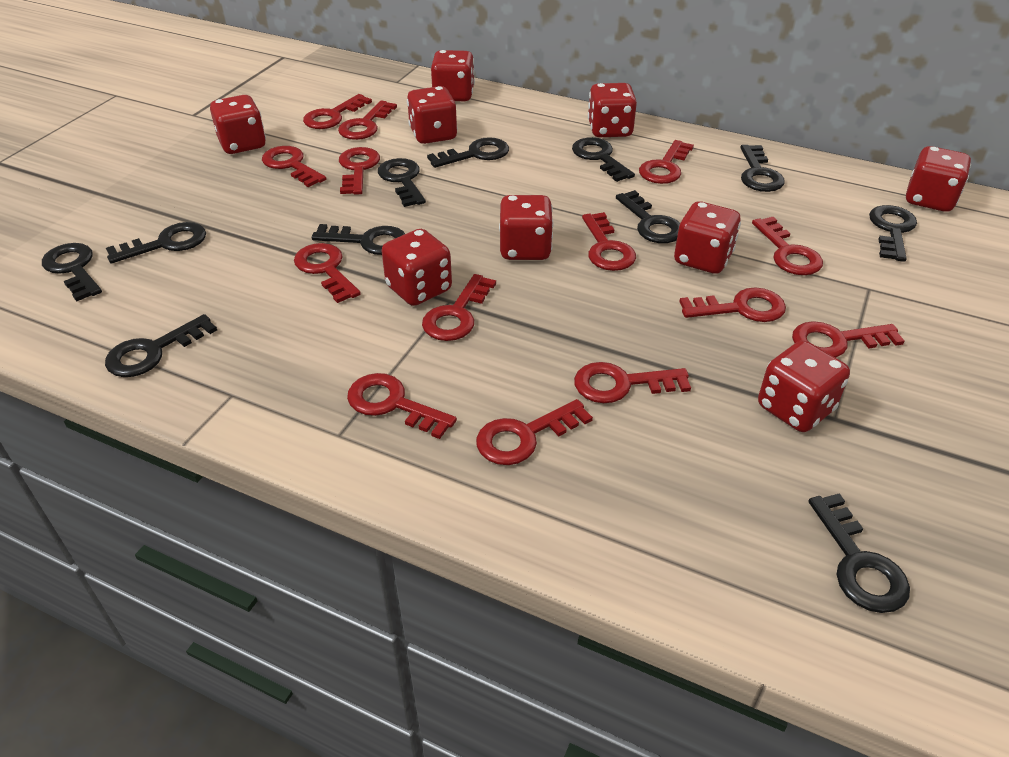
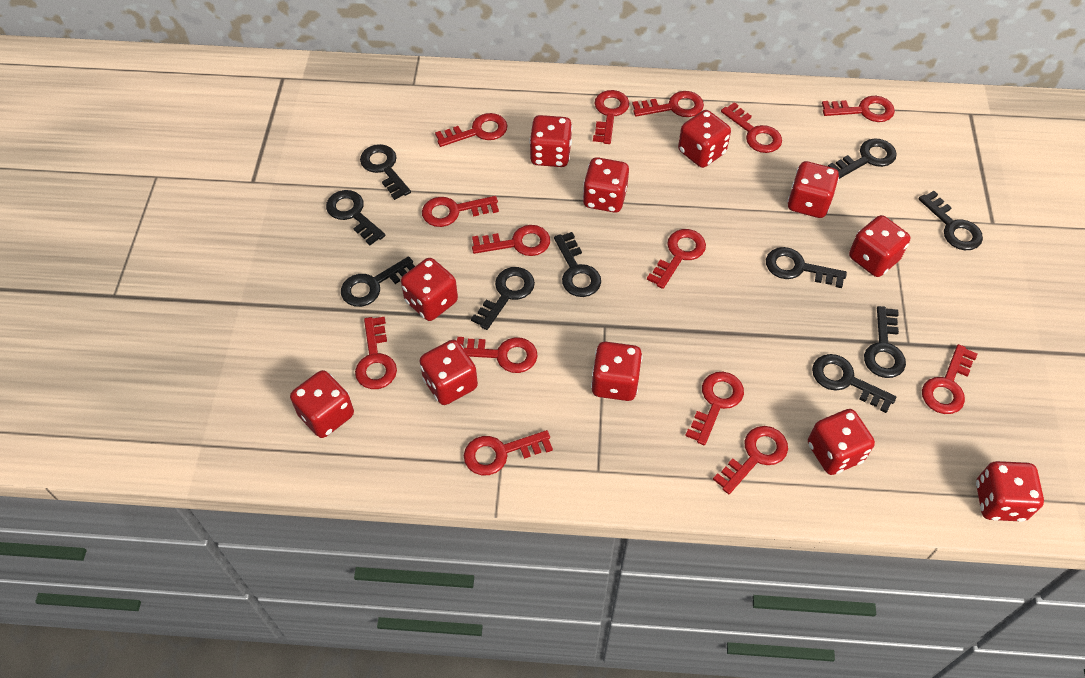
black key: 11 -> 10
red dice: 9 -> 11

